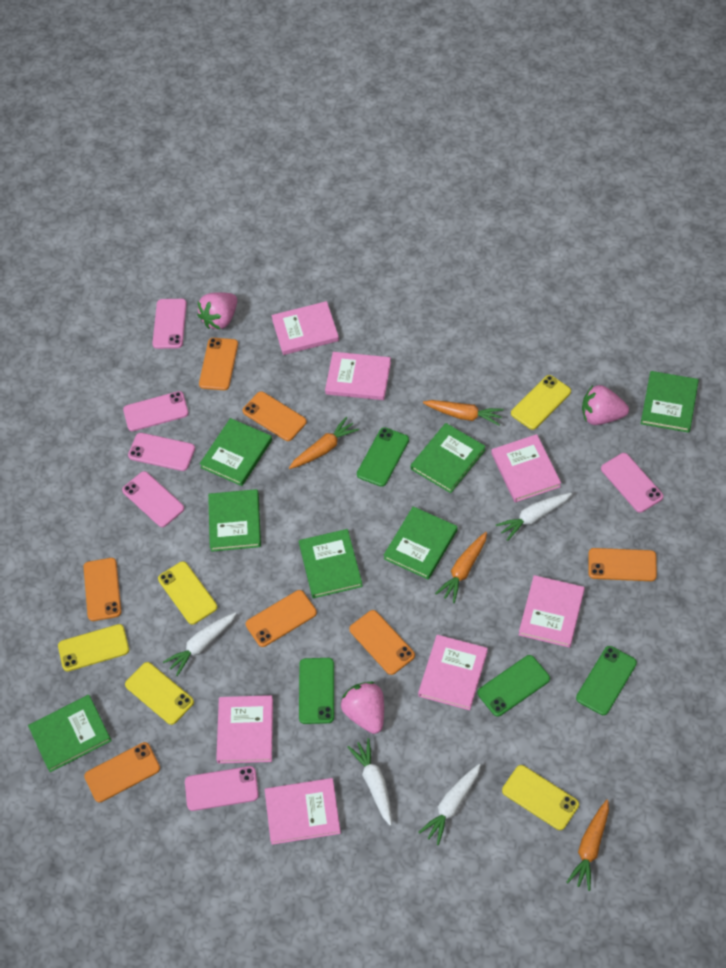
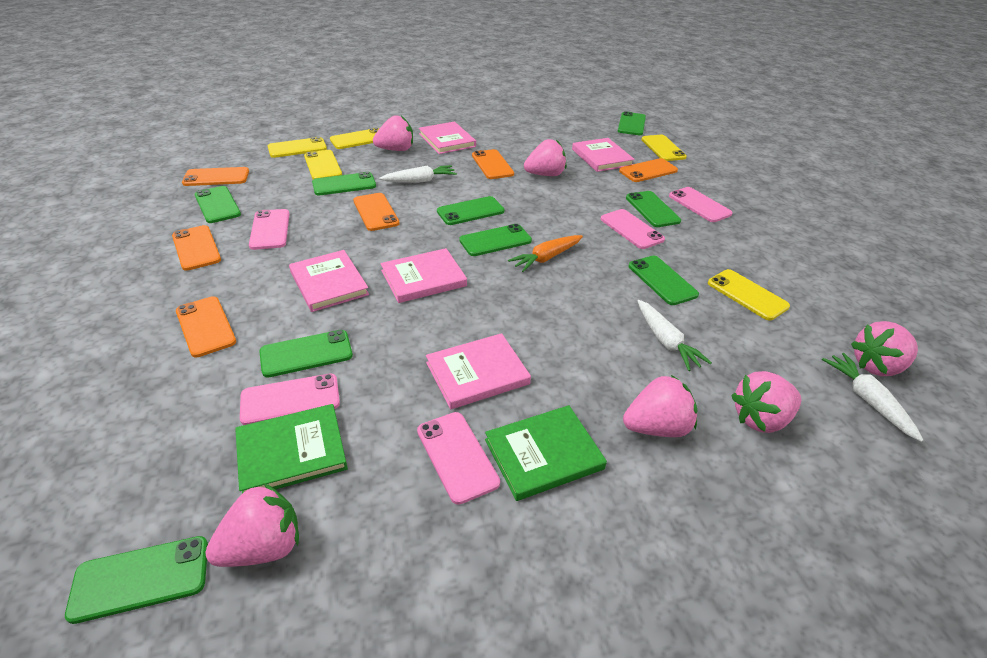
green book: 7 -> 2
green phone: 4 -> 9
orange carrot: 4 -> 1
orange phone: 7 -> 6
pink book: 7 -> 5
pink phone: 6 -> 5
pink strawberry: 3 -> 6
white carrot: 4 -> 3

